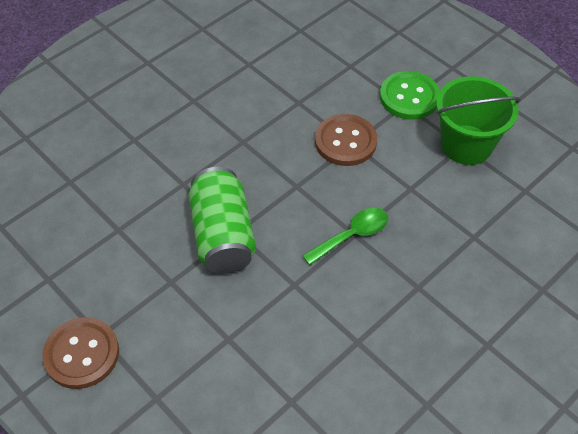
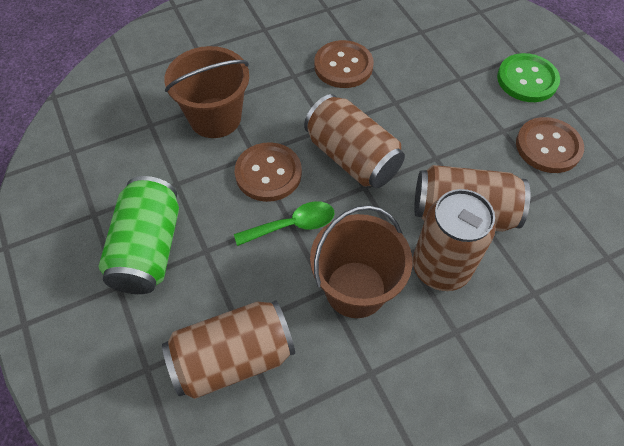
brown bucket: 0 -> 2
brown button: 2 -> 3
brown can: 0 -> 4
green bucket: 1 -> 0

